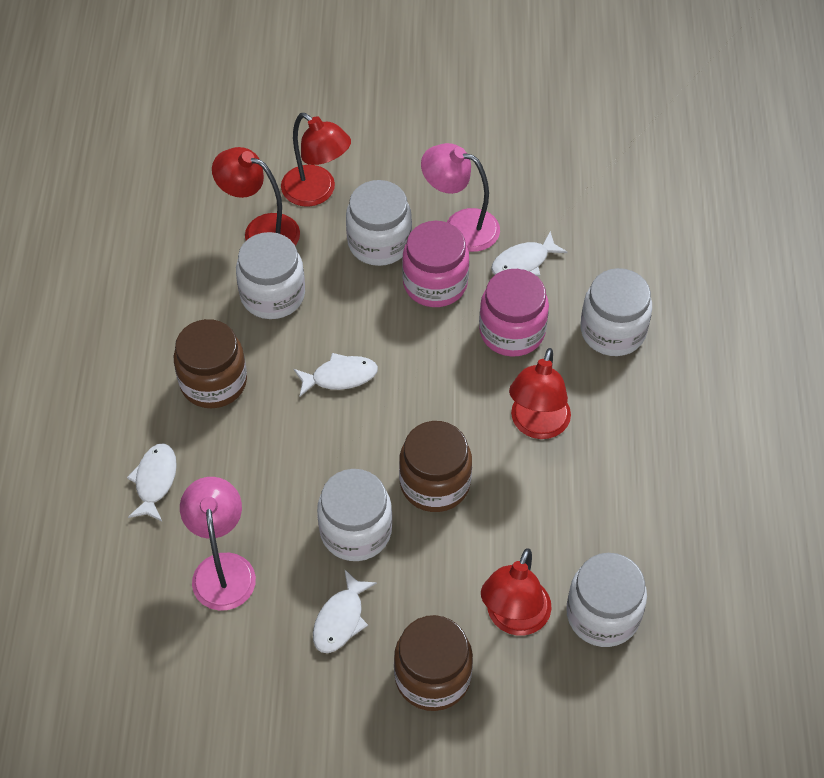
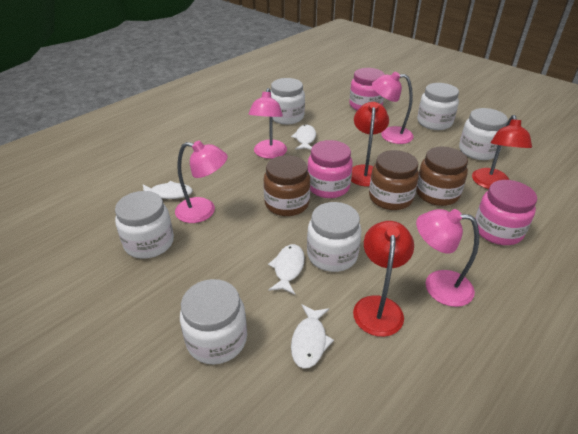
pink jar: 2 -> 3
pink lamp: 2 -> 4
red lamp: 4 -> 3
white jar: 5 -> 6

